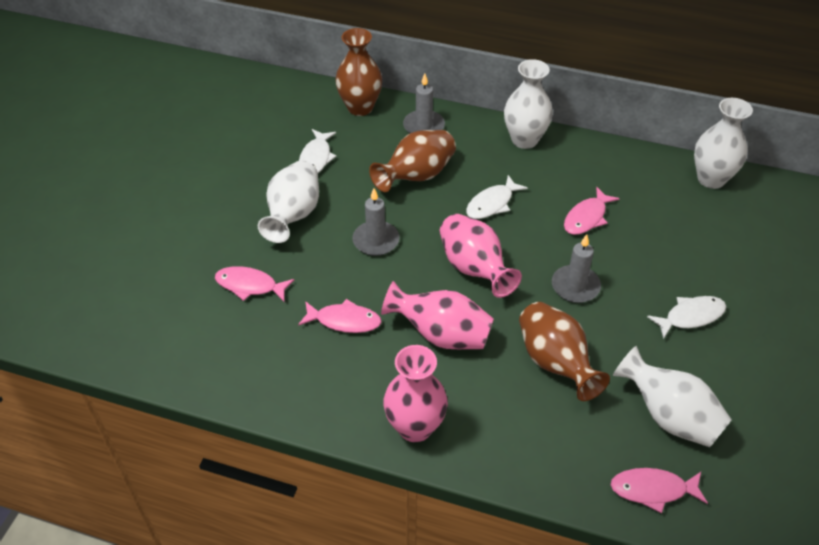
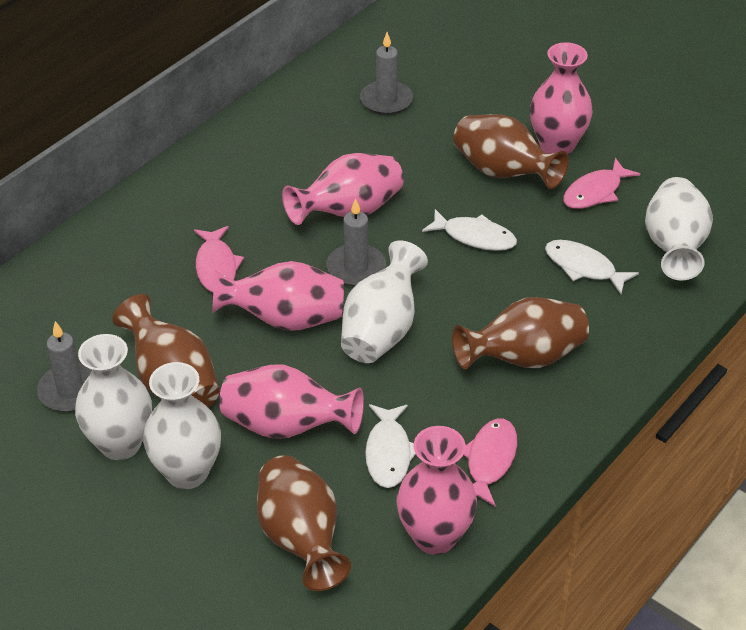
brown vase: 3 -> 4
pink fish: 4 -> 3
pink vase: 3 -> 5

